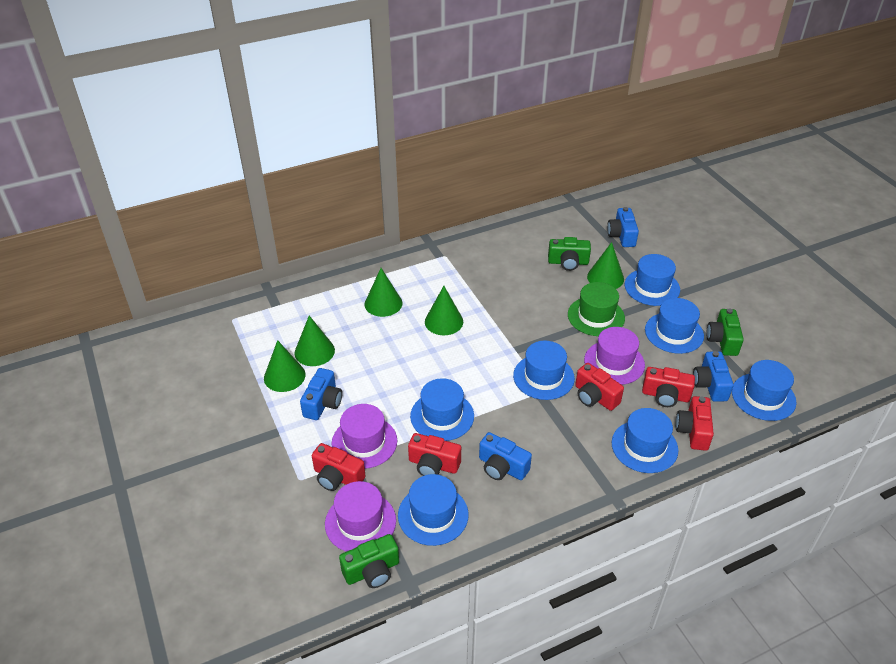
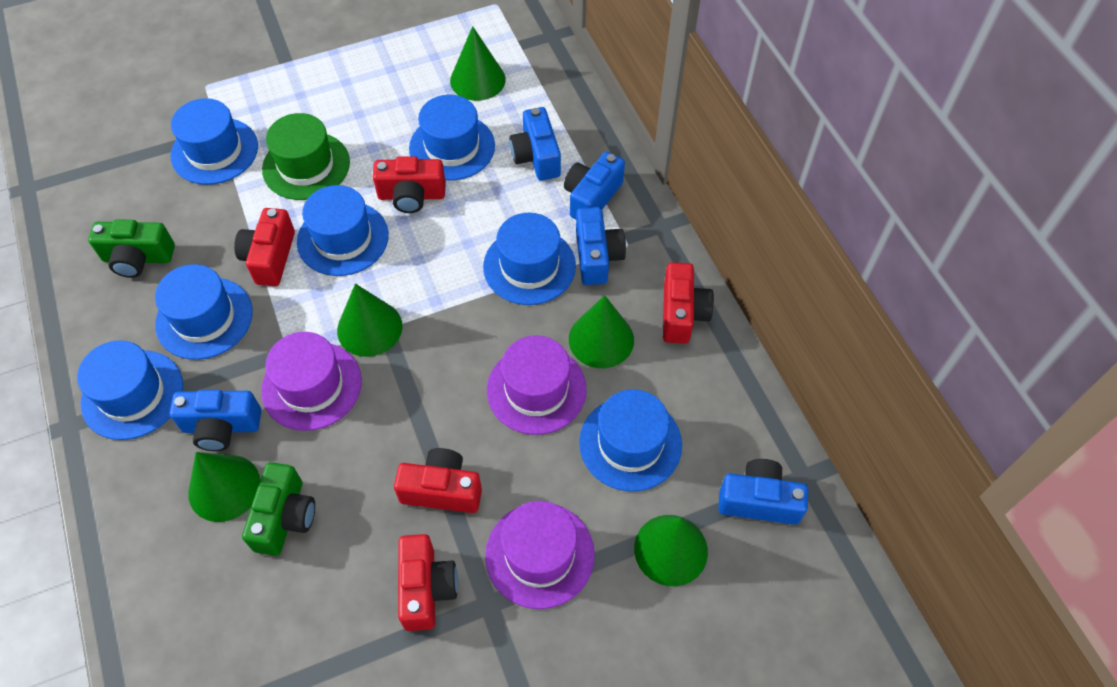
blue camera: 4 -> 5
green camera: 3 -> 2

